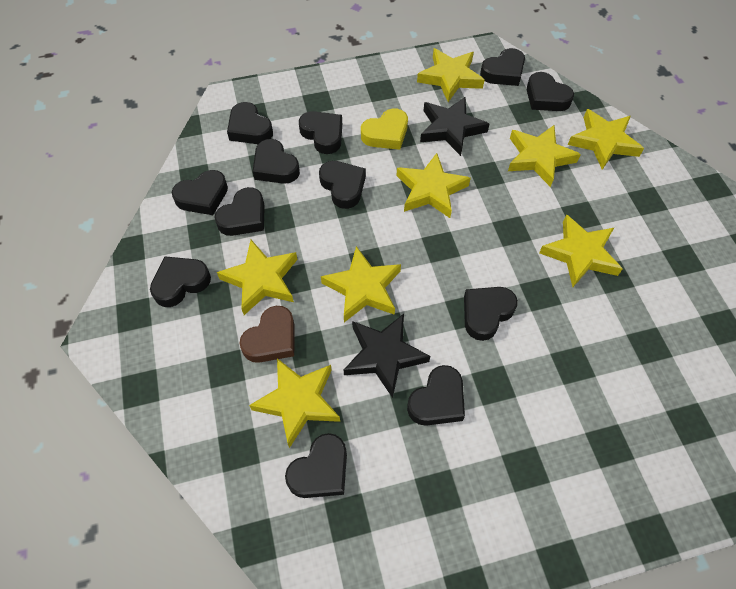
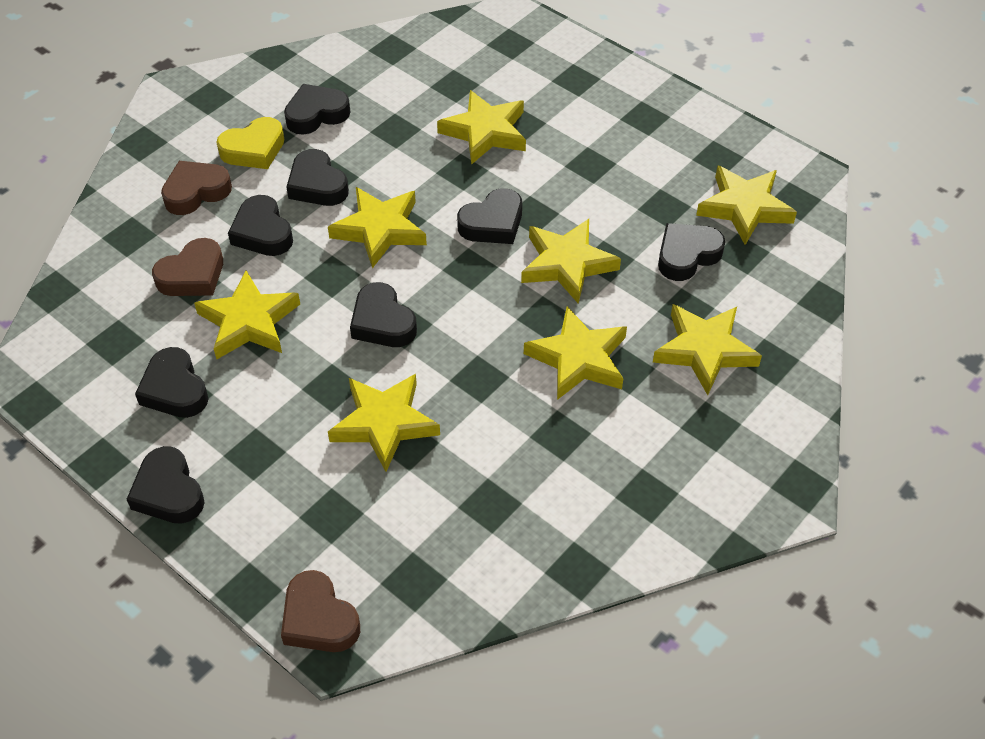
black heart: 12 -> 8
black star: 2 -> 0
brown heart: 1 -> 3

